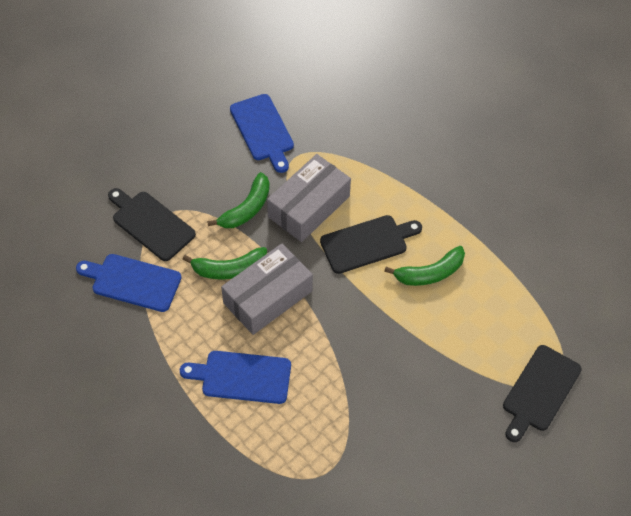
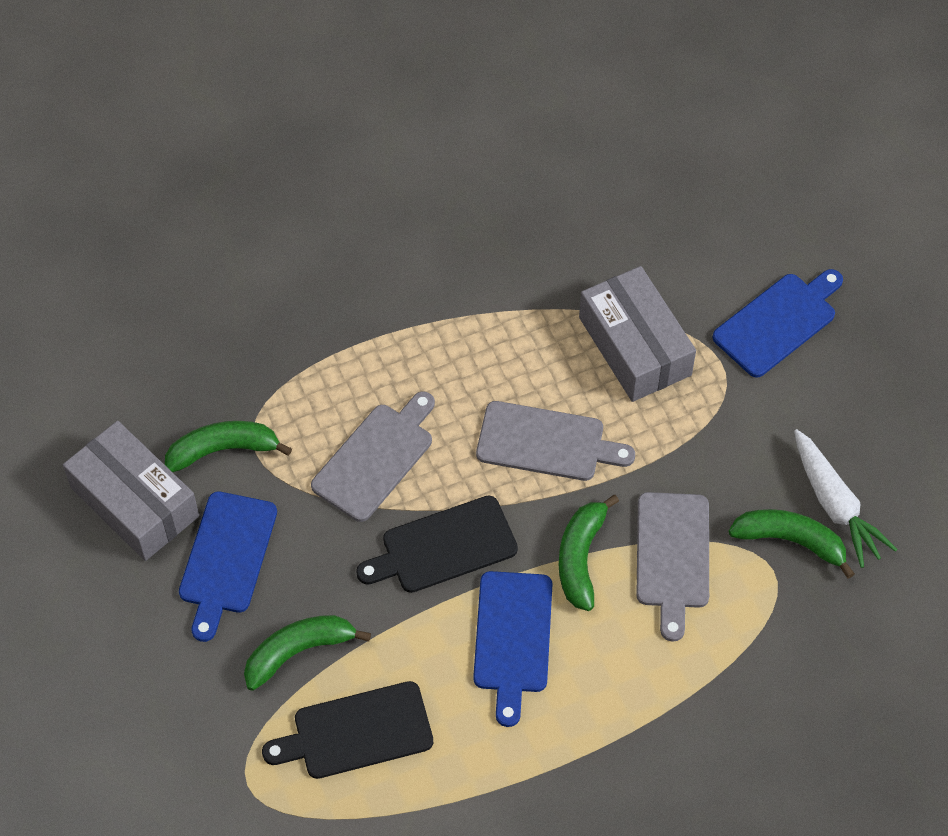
black cutting board: 3 -> 2
green banana: 3 -> 4
grey cutting board: 0 -> 3
white carrot: 0 -> 1

